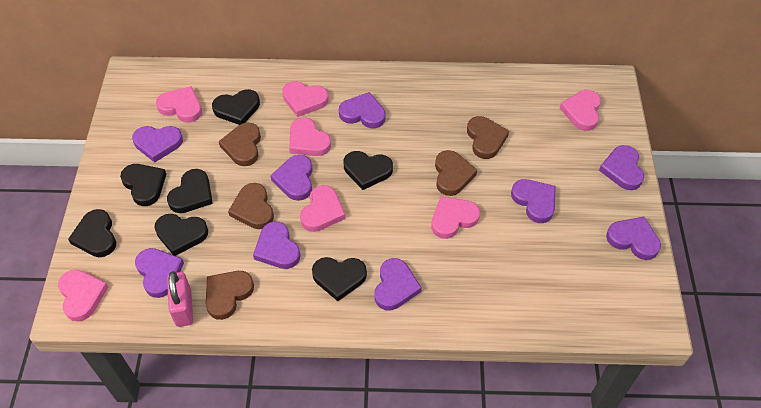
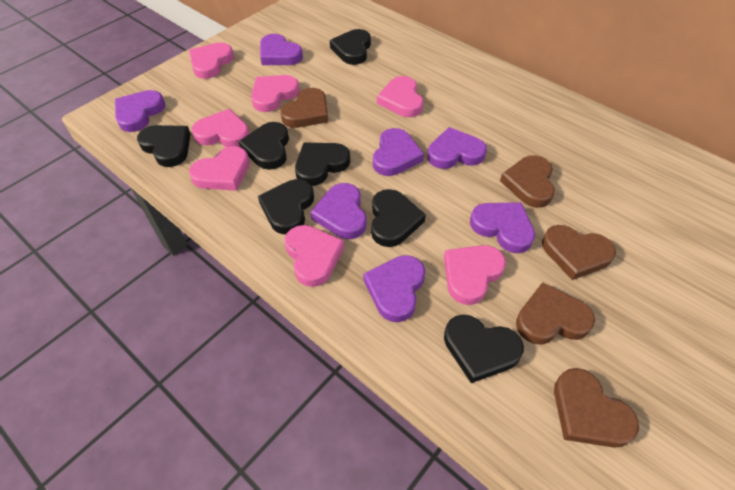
pink padlock: 1 -> 0
purple heart: 9 -> 7

